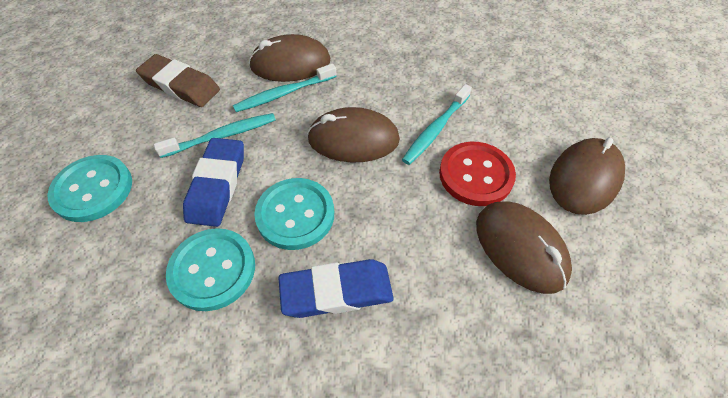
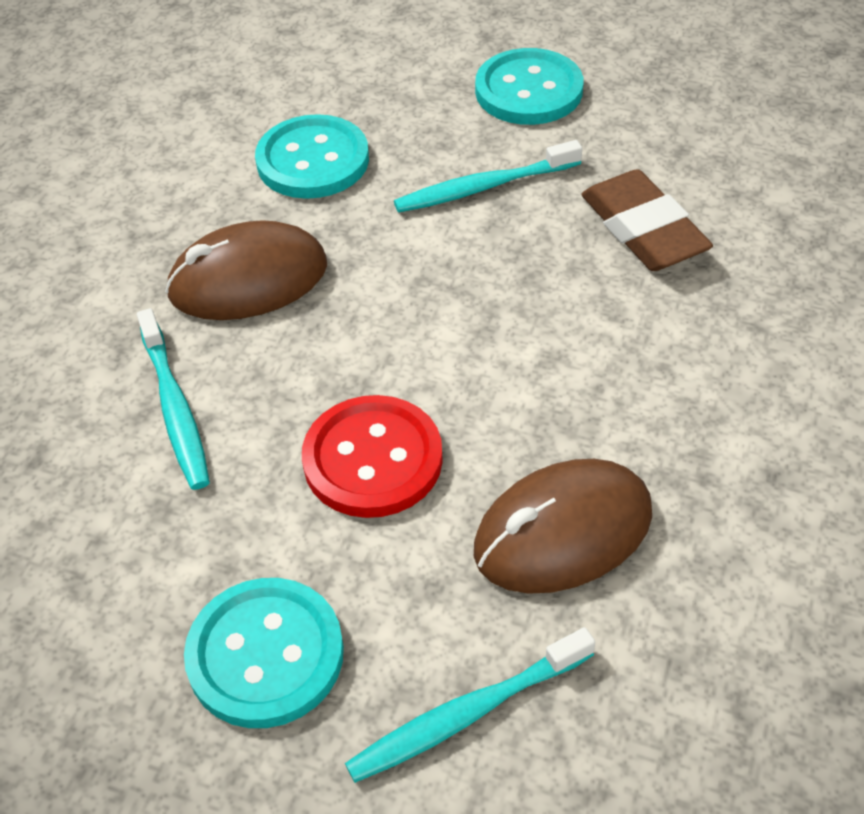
blue eraser: 2 -> 0
brown mouse: 4 -> 2

